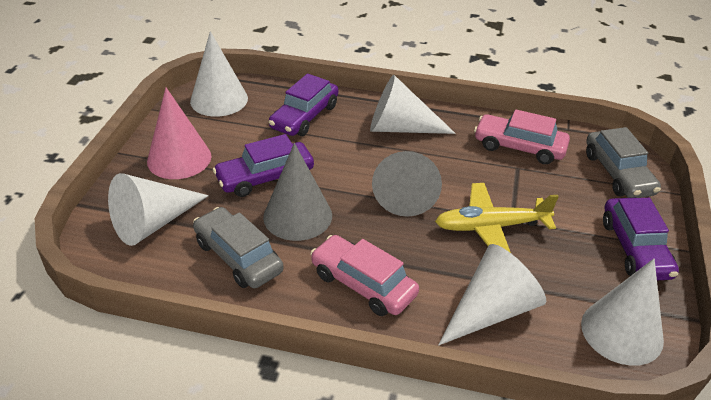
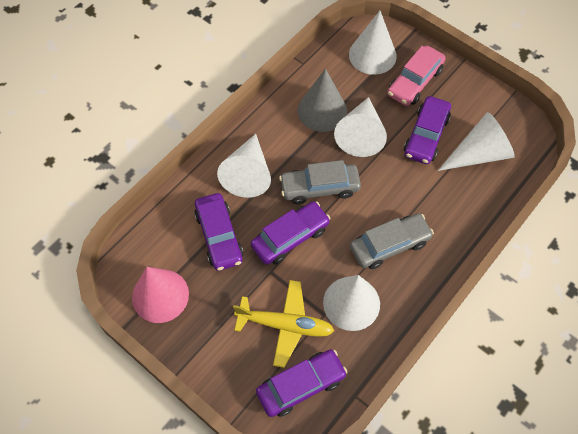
grey cone: 2 -> 1
pink car: 2 -> 1
purple car: 3 -> 4

